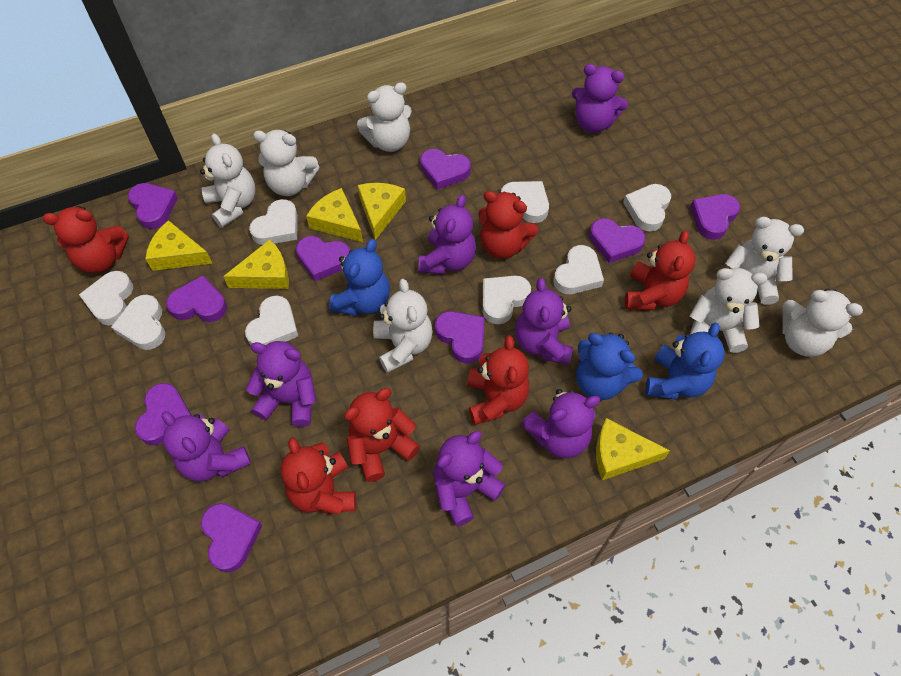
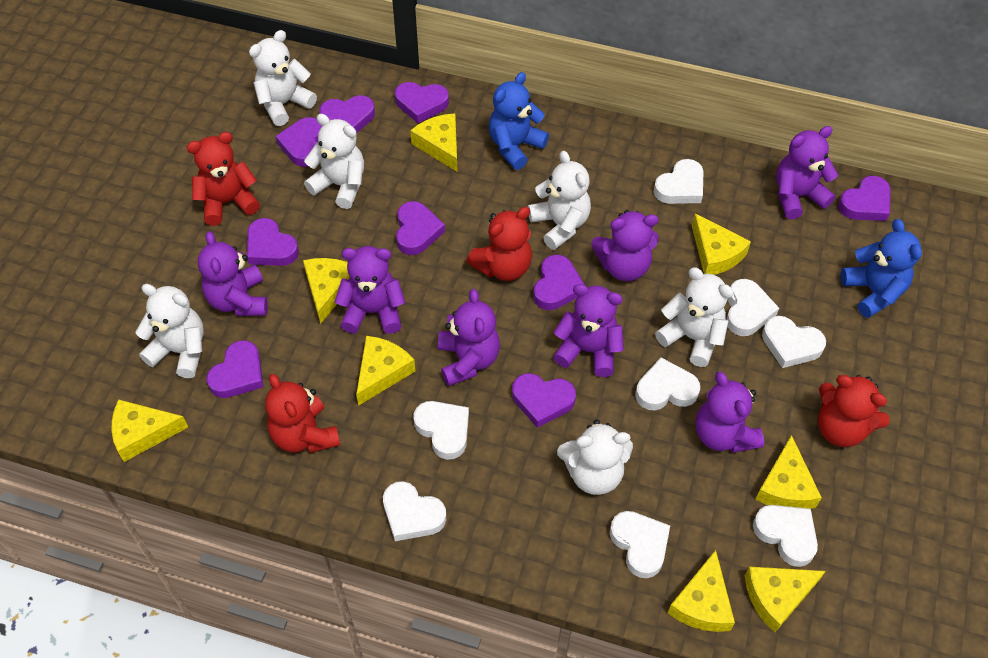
blue teddy bear: 3 -> 2
red teddy bear: 6 -> 4
white teddy bear: 7 -> 6
yellow cheese: 5 -> 8

